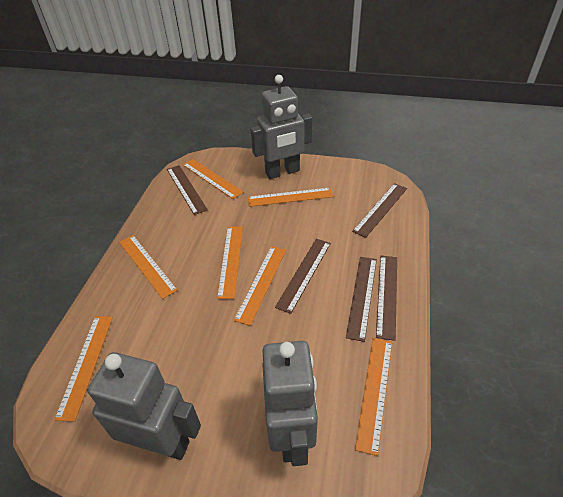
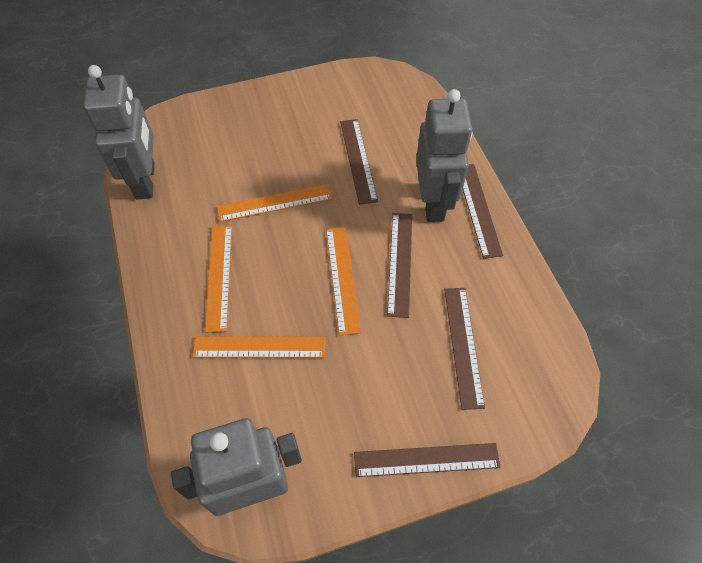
orange ruler: 7 -> 4

